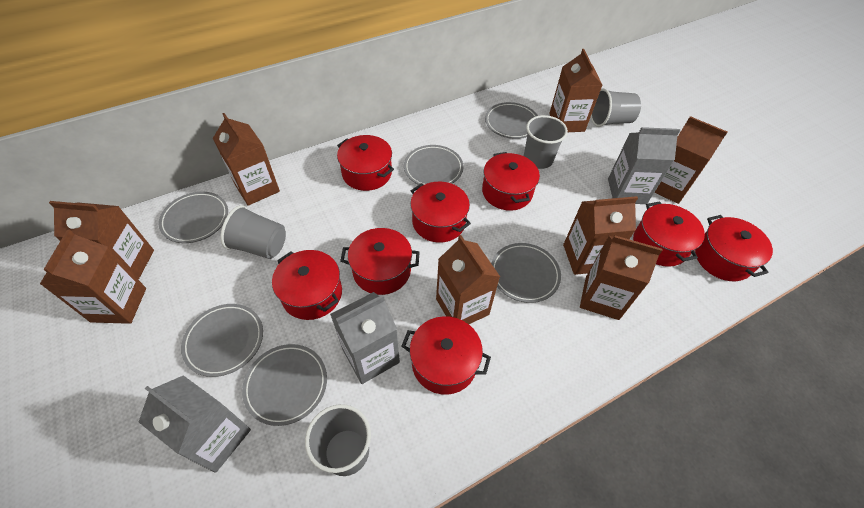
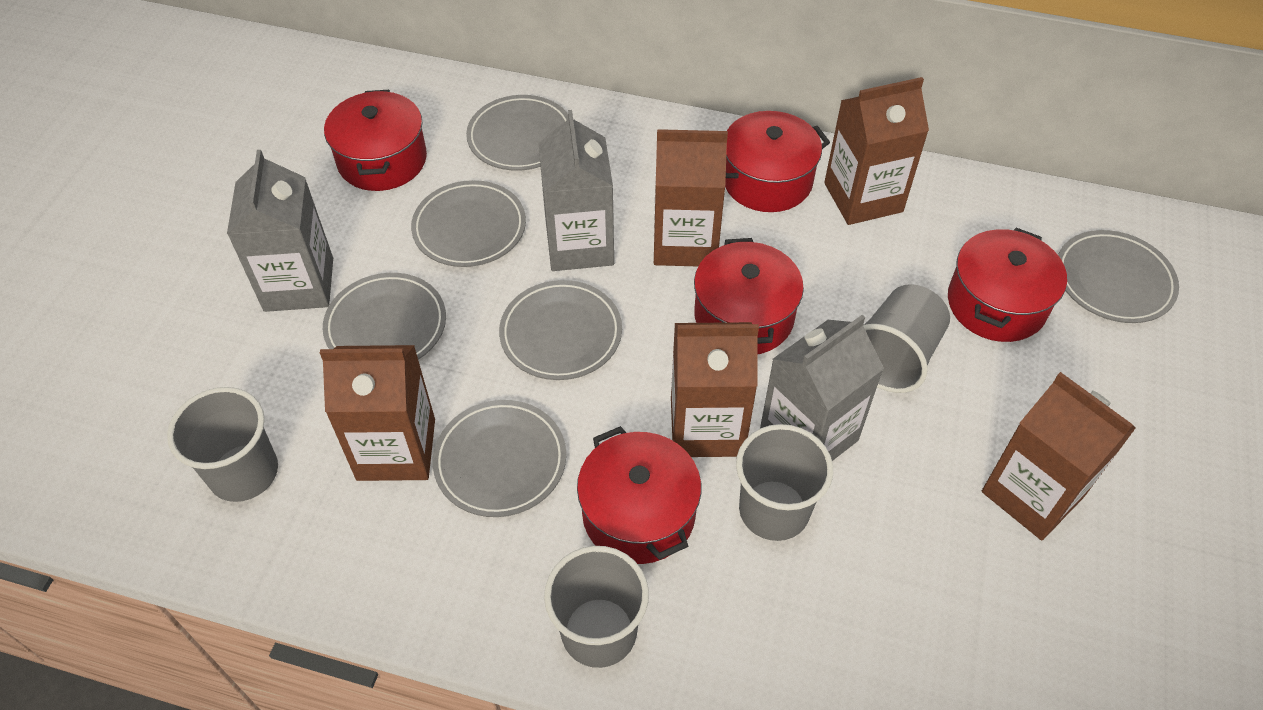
brown carton: 8 -> 5
red pot: 8 -> 5

